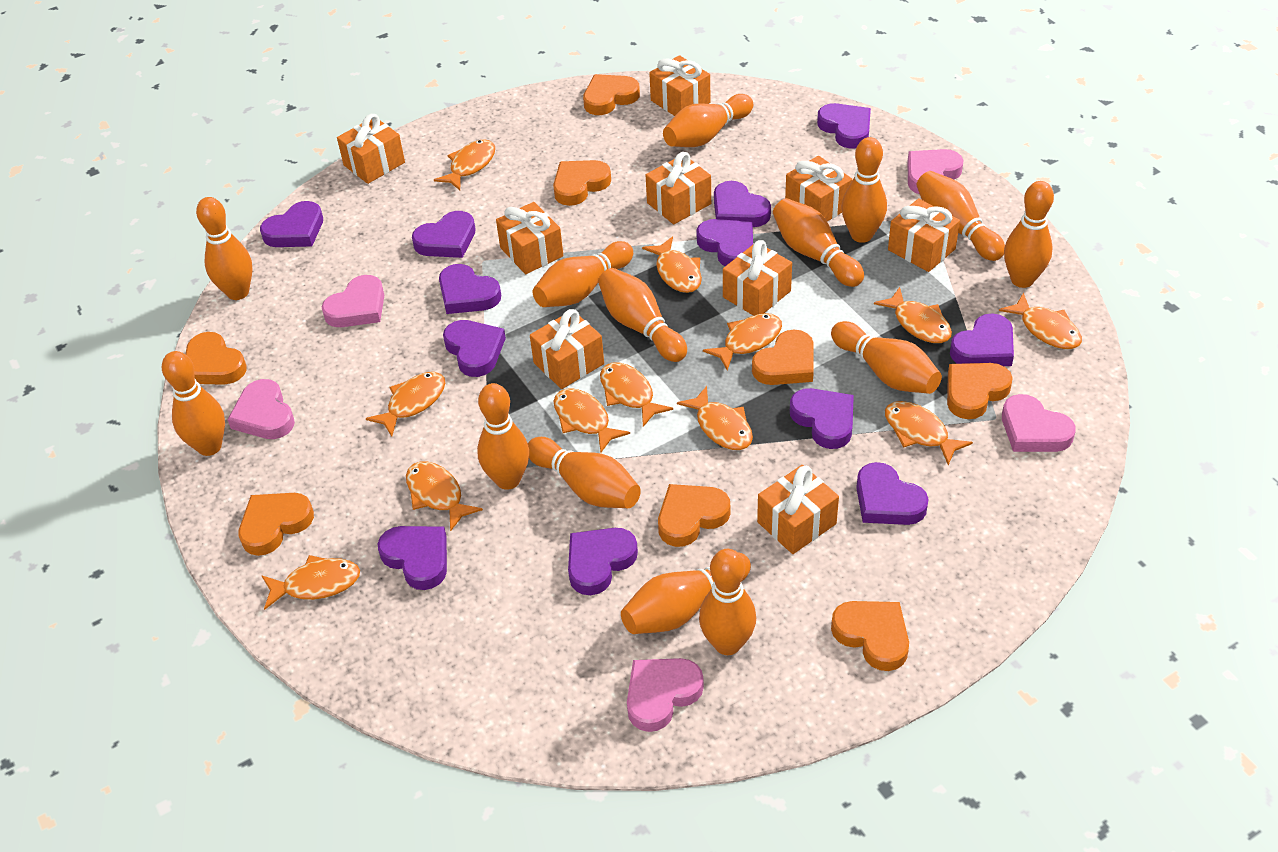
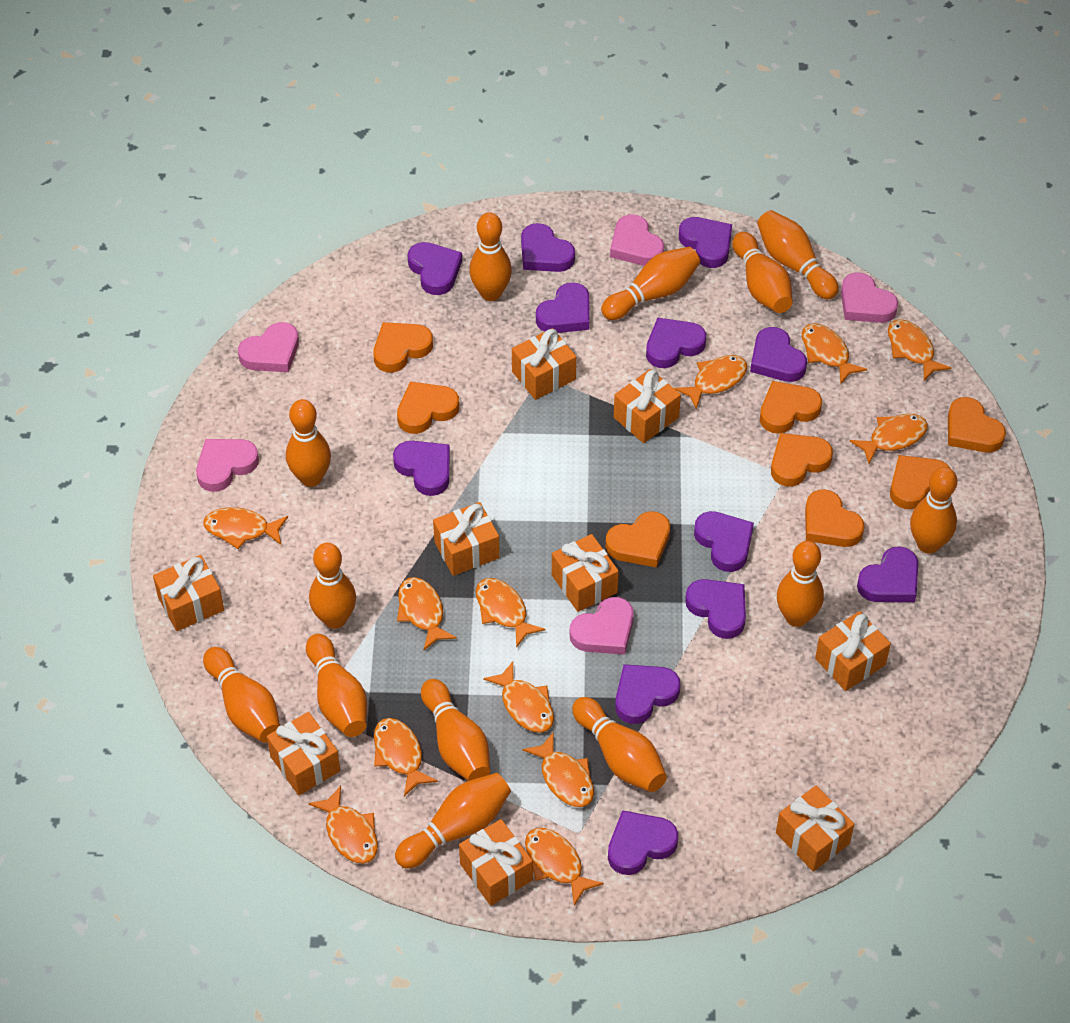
orange bowling pin: 14 -> 13

